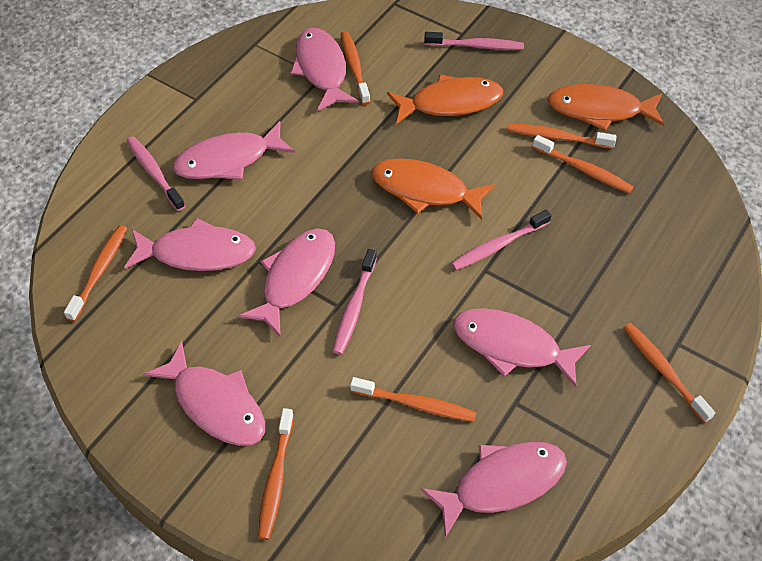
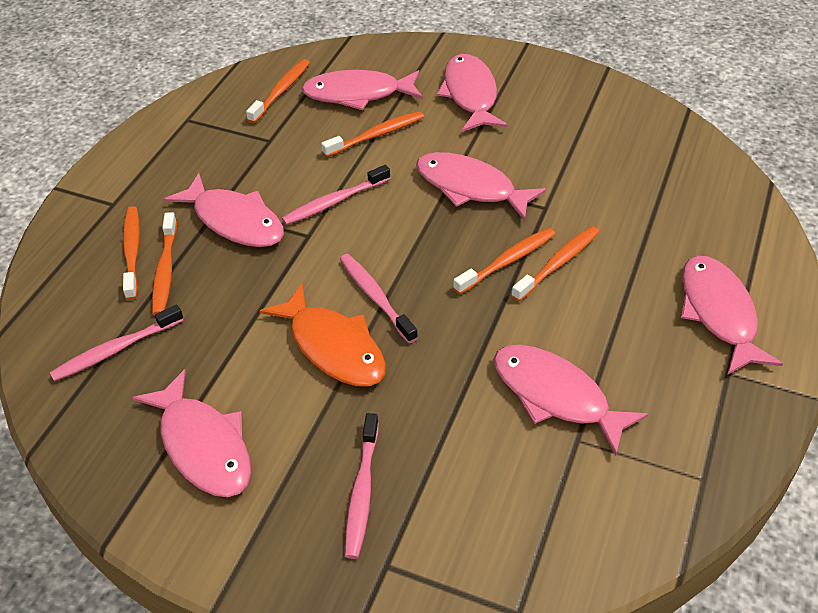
orange fish: 3 -> 1
orange toothbrush: 7 -> 6

